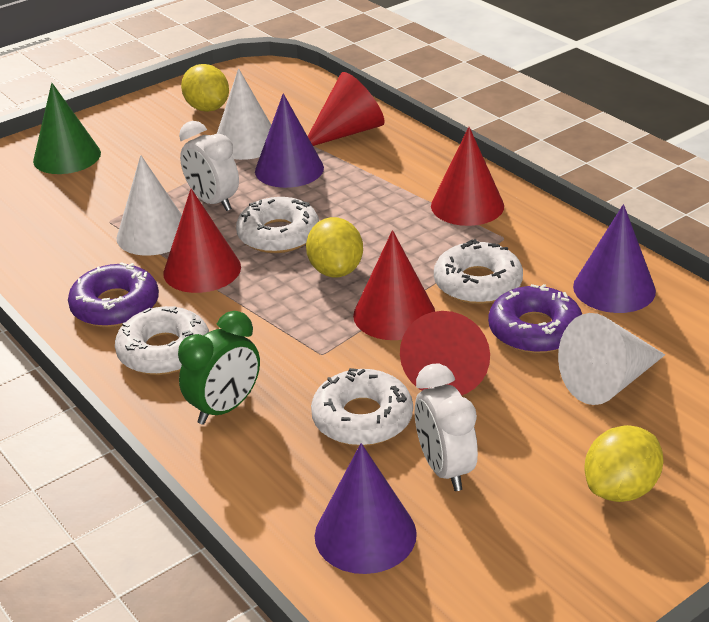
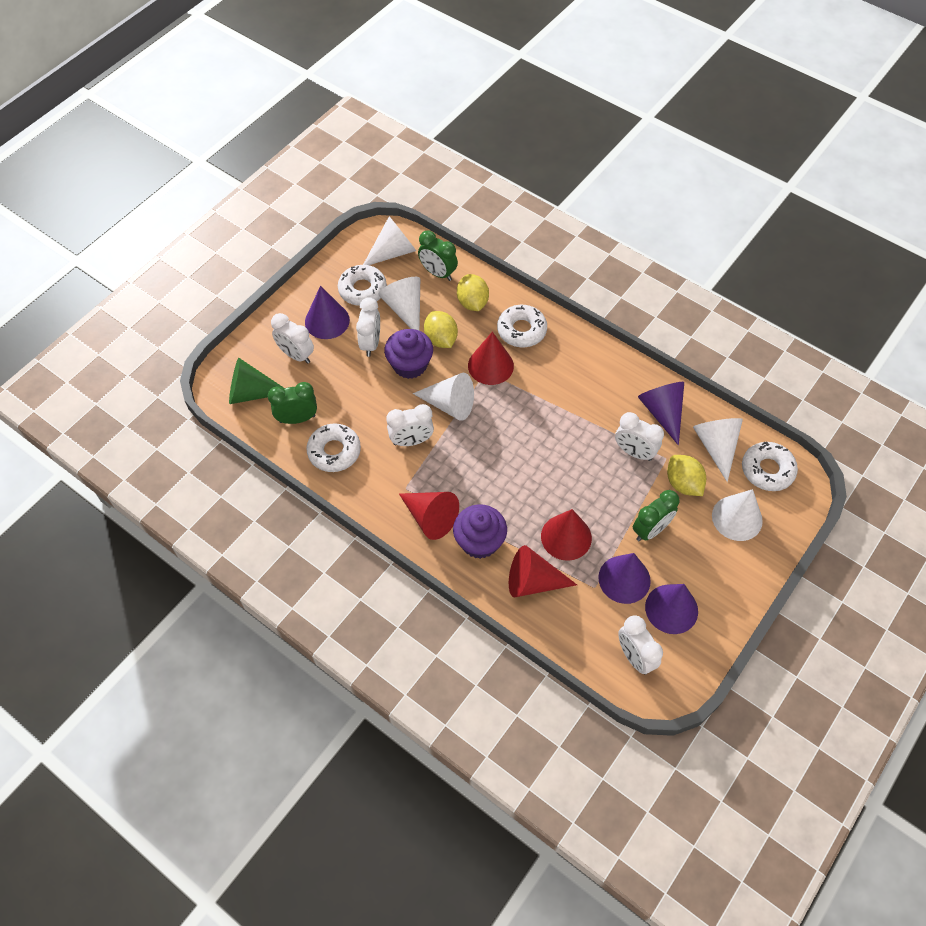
green clock: 1 -> 3
purple cone: 3 -> 4
purple cupcake: 0 -> 2
purple donut: 2 -> 0
red cone: 5 -> 4
white clock: 2 -> 5
white cone: 3 -> 5

